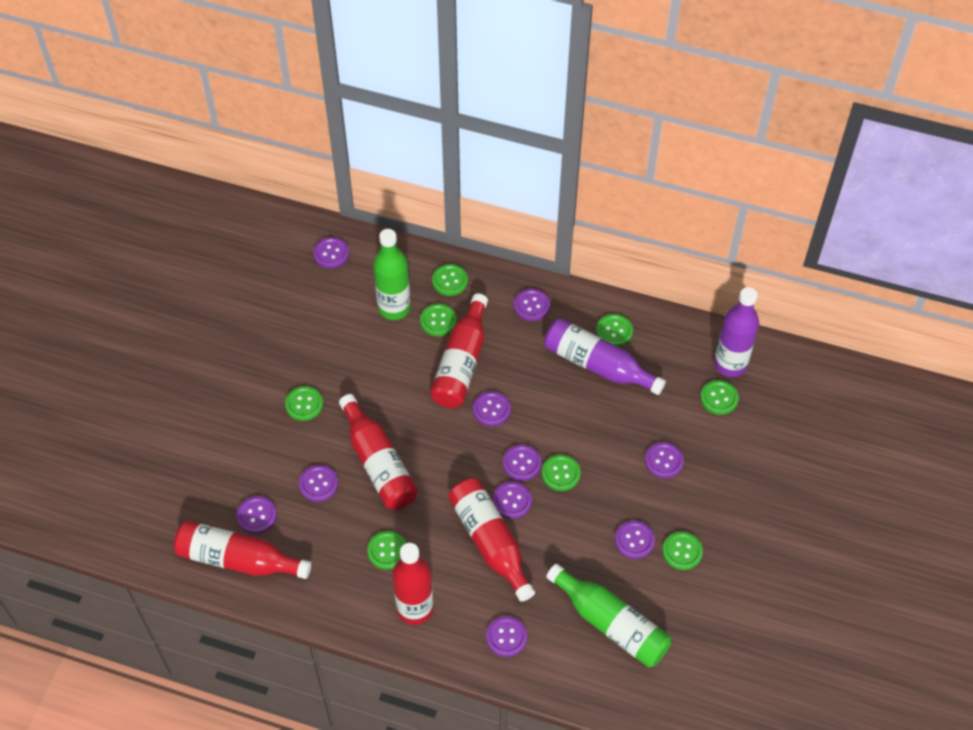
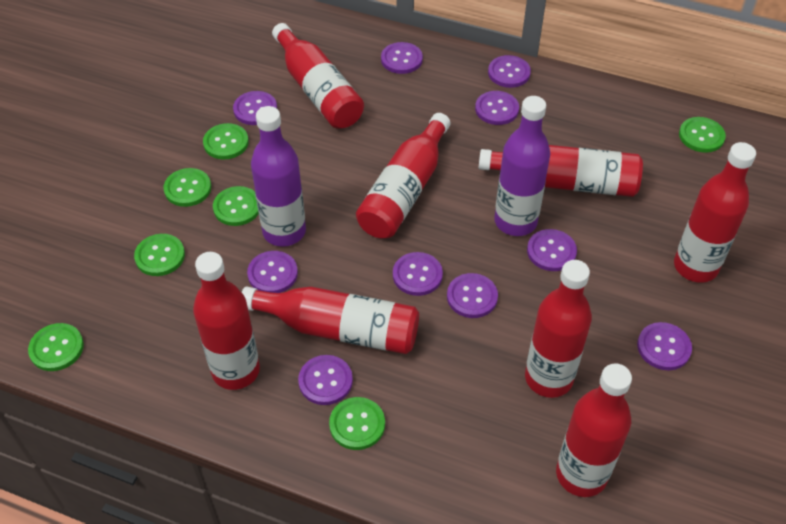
green bottle: 2 -> 0
green button: 8 -> 7
red bottle: 5 -> 8

